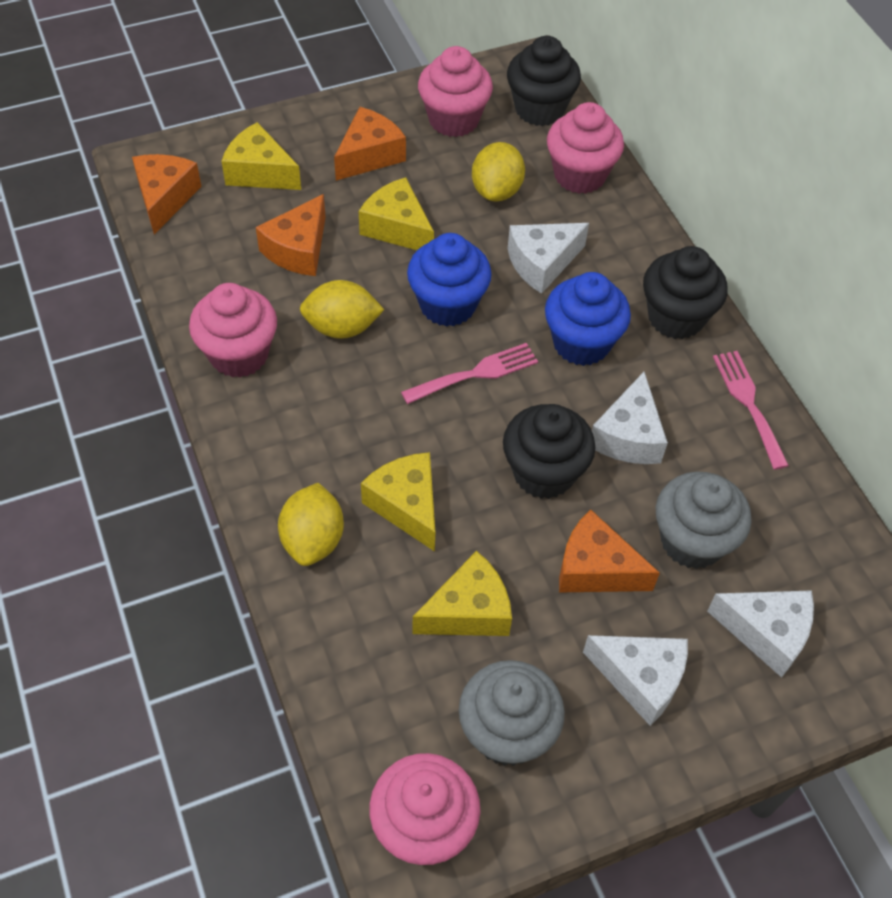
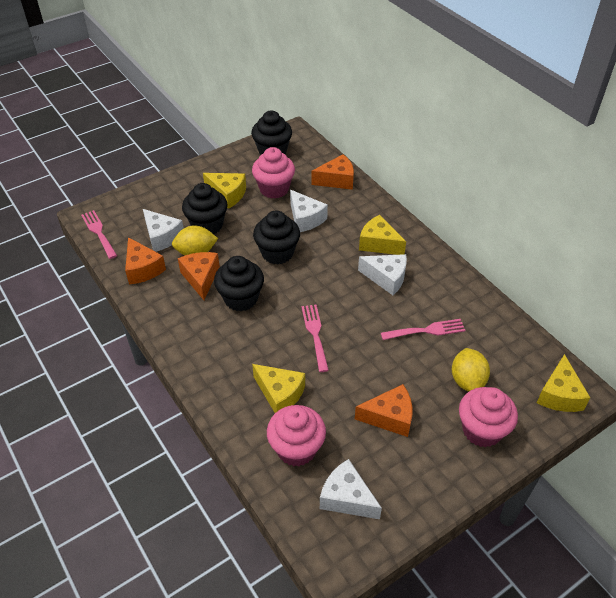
black cupcake: 3 -> 4
blue cupcake: 2 -> 0
grey cupcake: 2 -> 0
pink cupcake: 4 -> 3
pink fork: 2 -> 3
yellow lemon: 3 -> 2

